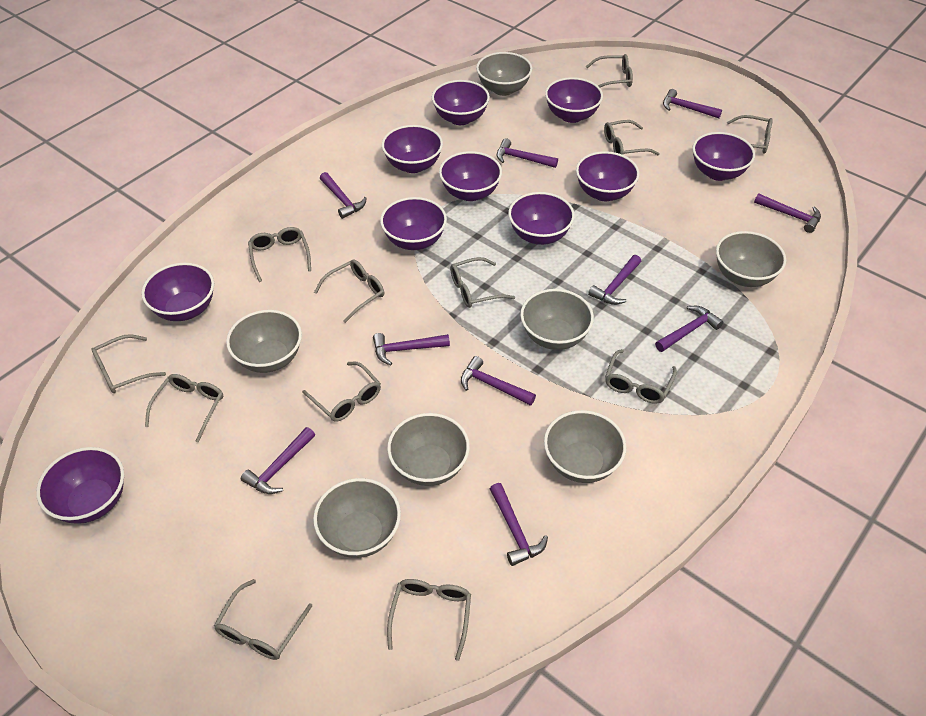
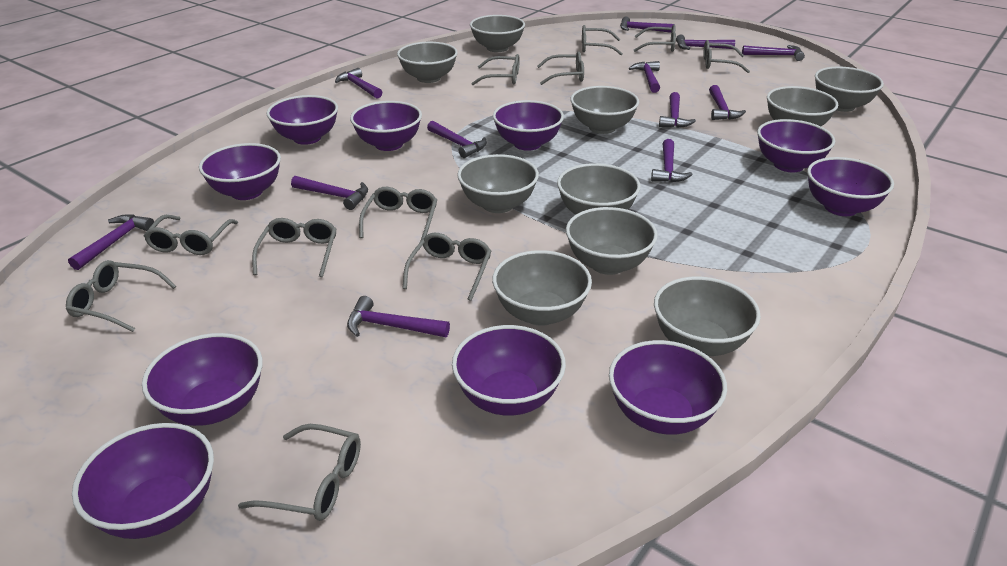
grey bowl: 7 -> 10
grey glasses: 12 -> 11
purple hammer: 10 -> 12

